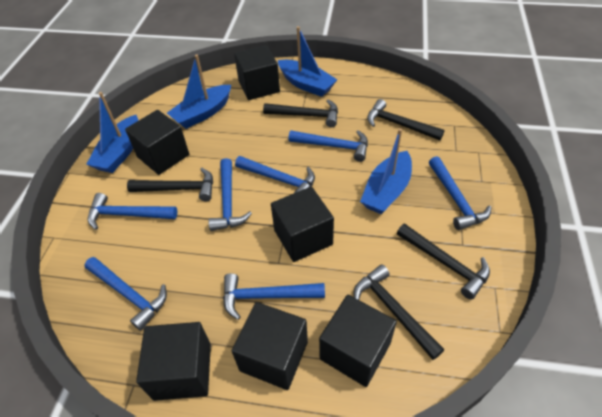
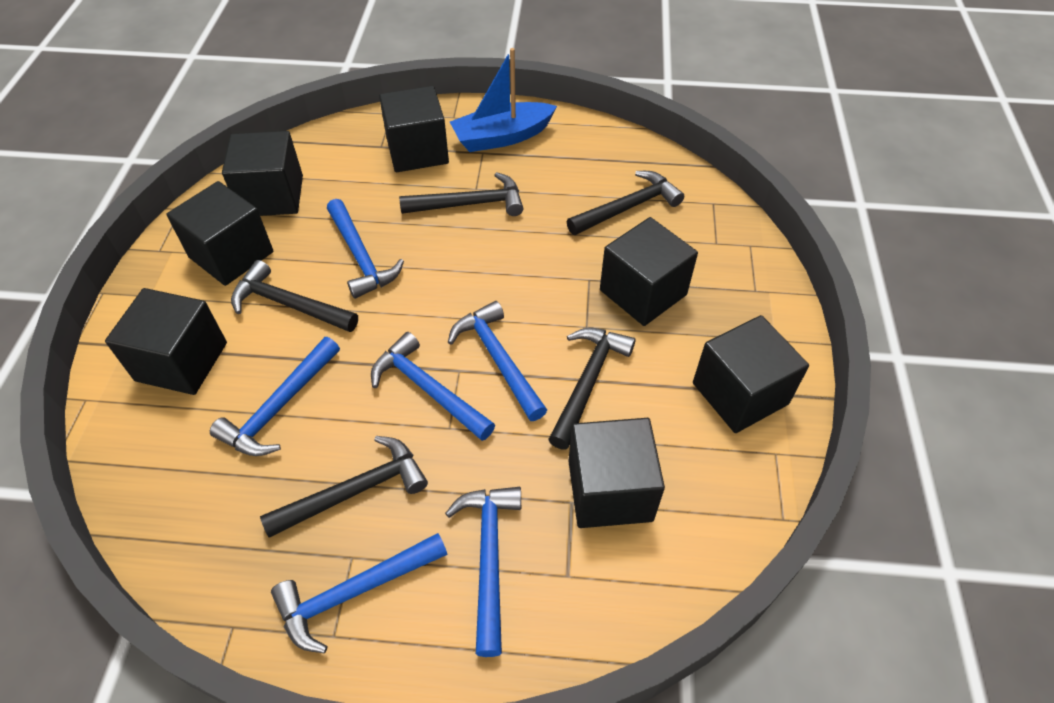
black cube: 6 -> 7
blue boat: 4 -> 1
blue hammer: 7 -> 6

